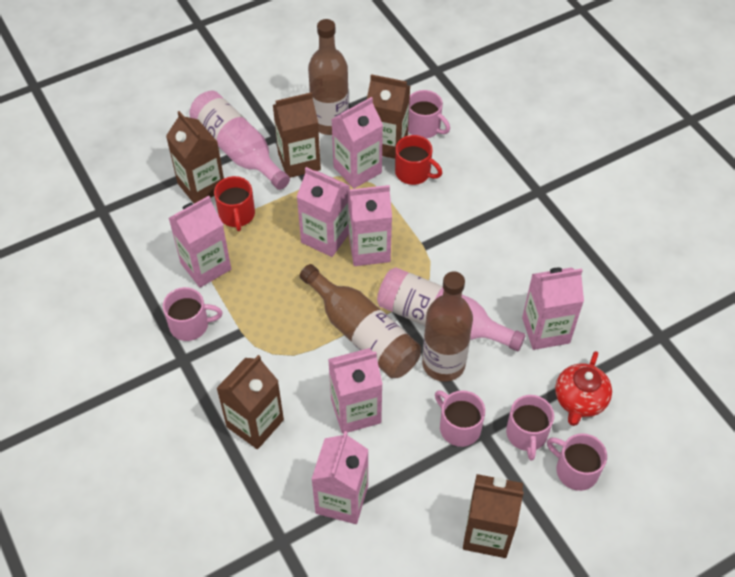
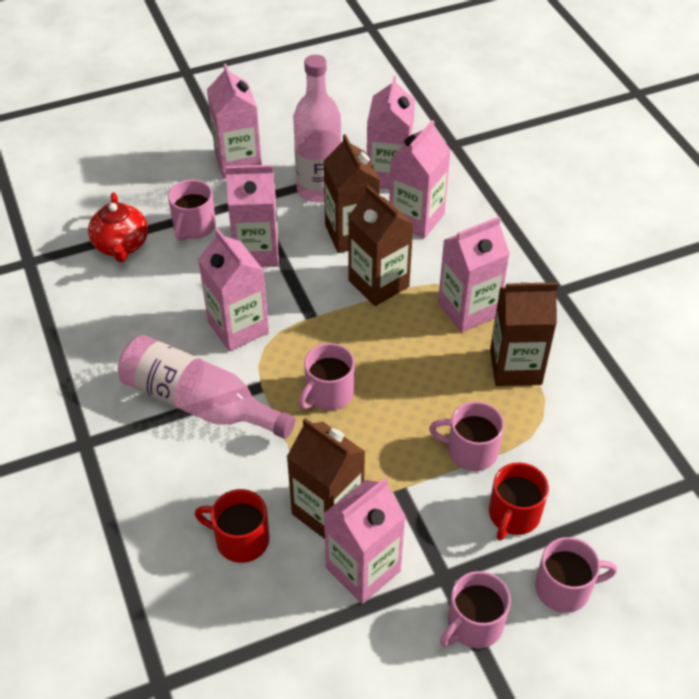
brown bottle: 3 -> 0
brown carton: 5 -> 4

